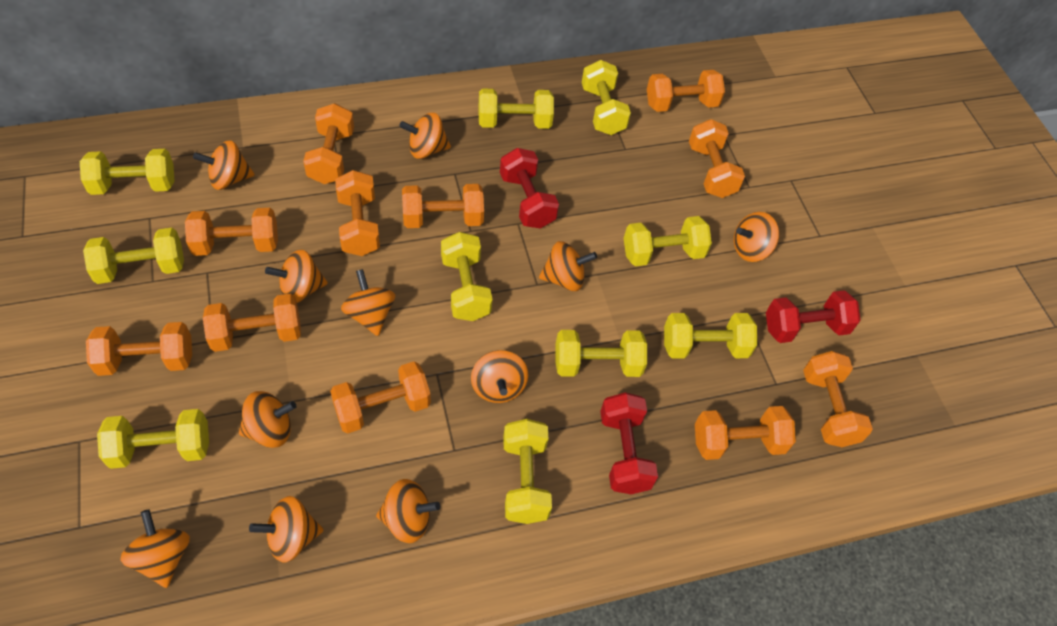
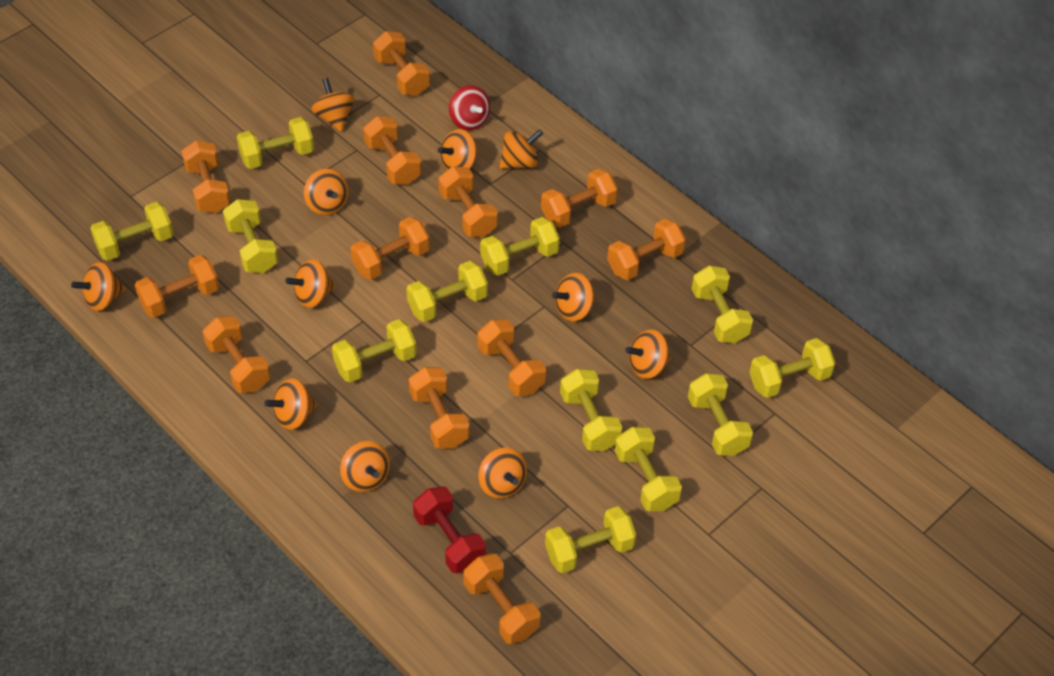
orange dumbbell: 11 -> 12
red dumbbell: 3 -> 1
red spinning top: 0 -> 1
yellow dumbbell: 10 -> 12

